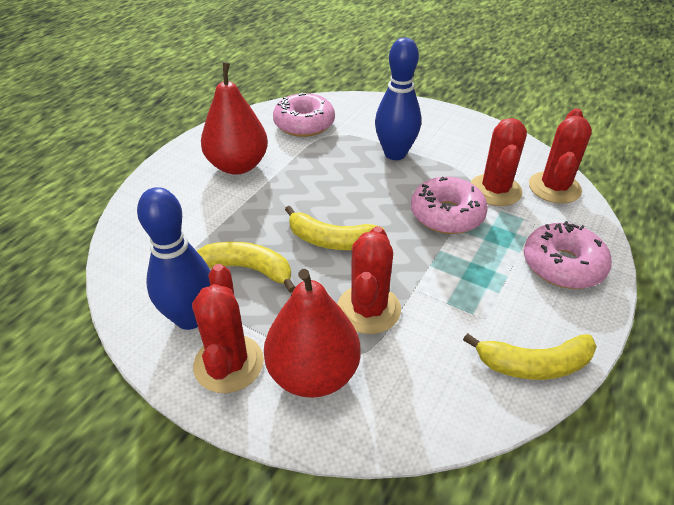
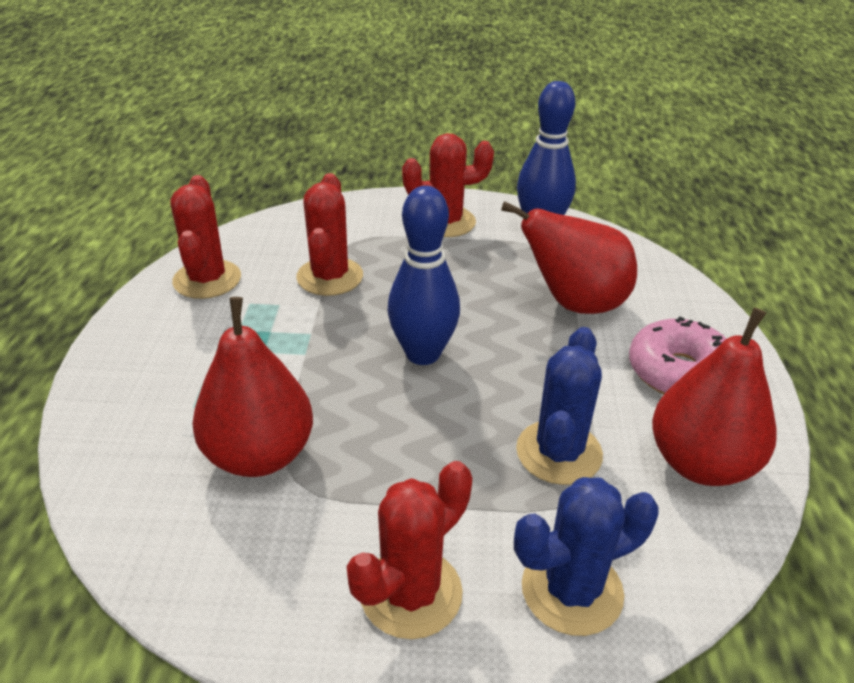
blue cactus: 0 -> 2
pink donut: 3 -> 1
red pear: 2 -> 3
yellow banana: 3 -> 0

